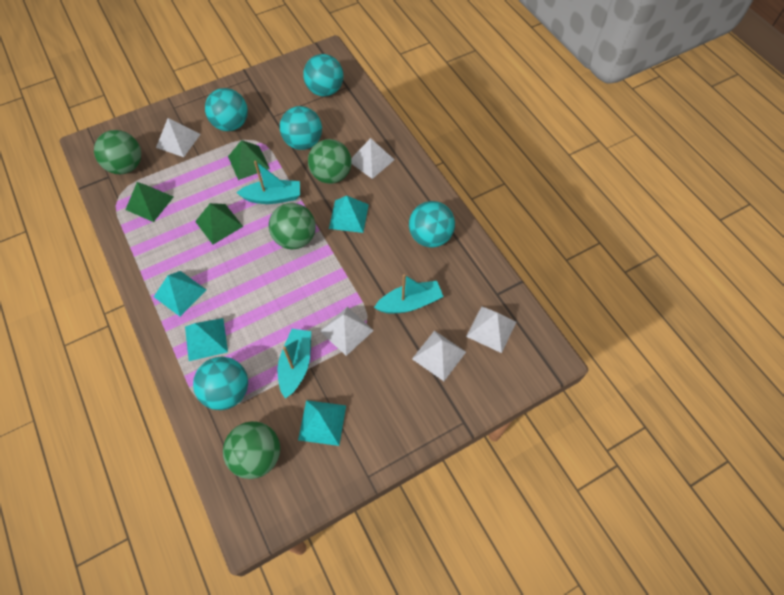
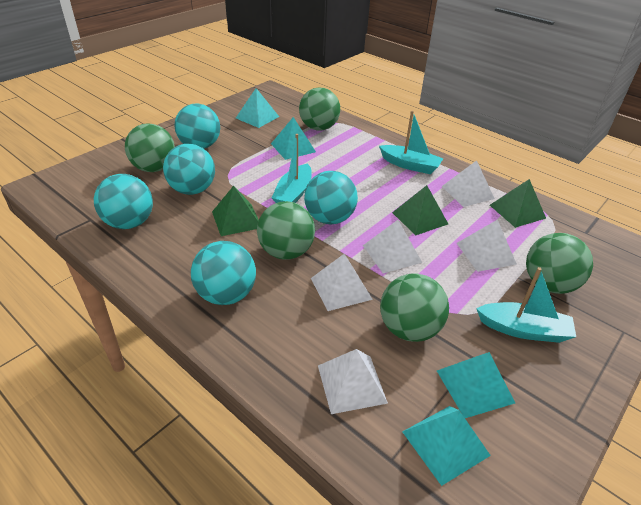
green ball: 4 -> 5

